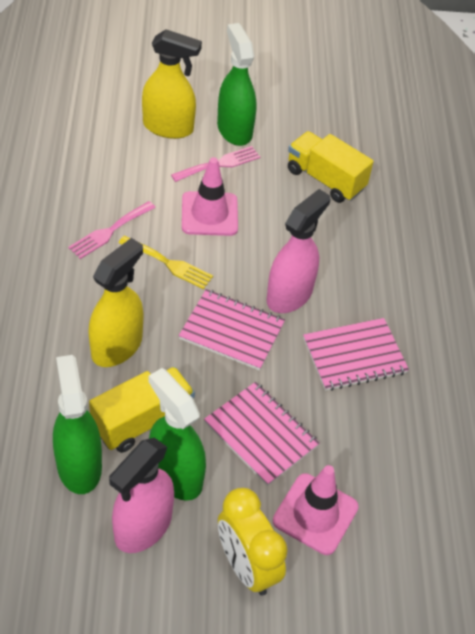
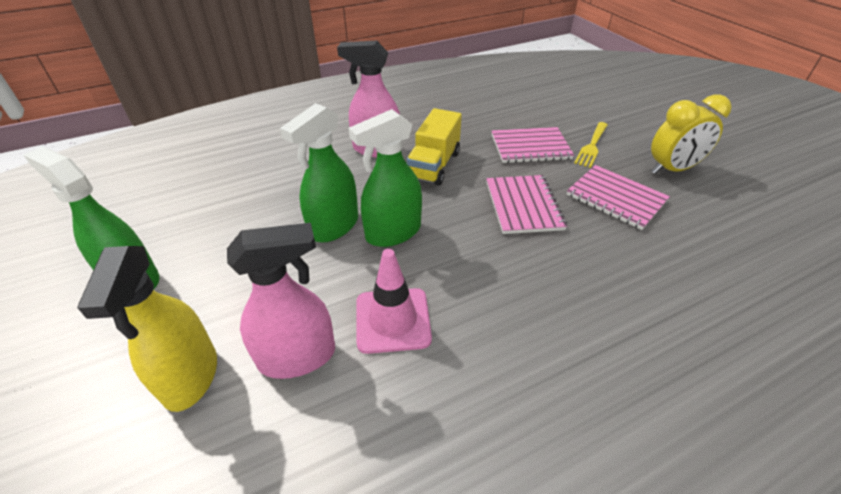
pink fork: 2 -> 0
pink traffic cone: 2 -> 1
yellow spray bottle: 2 -> 1
yellow truck: 2 -> 1

